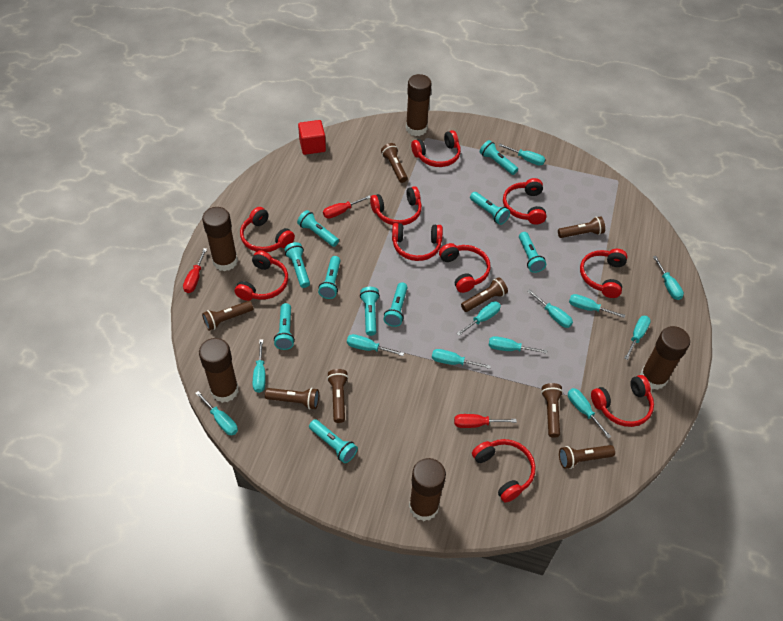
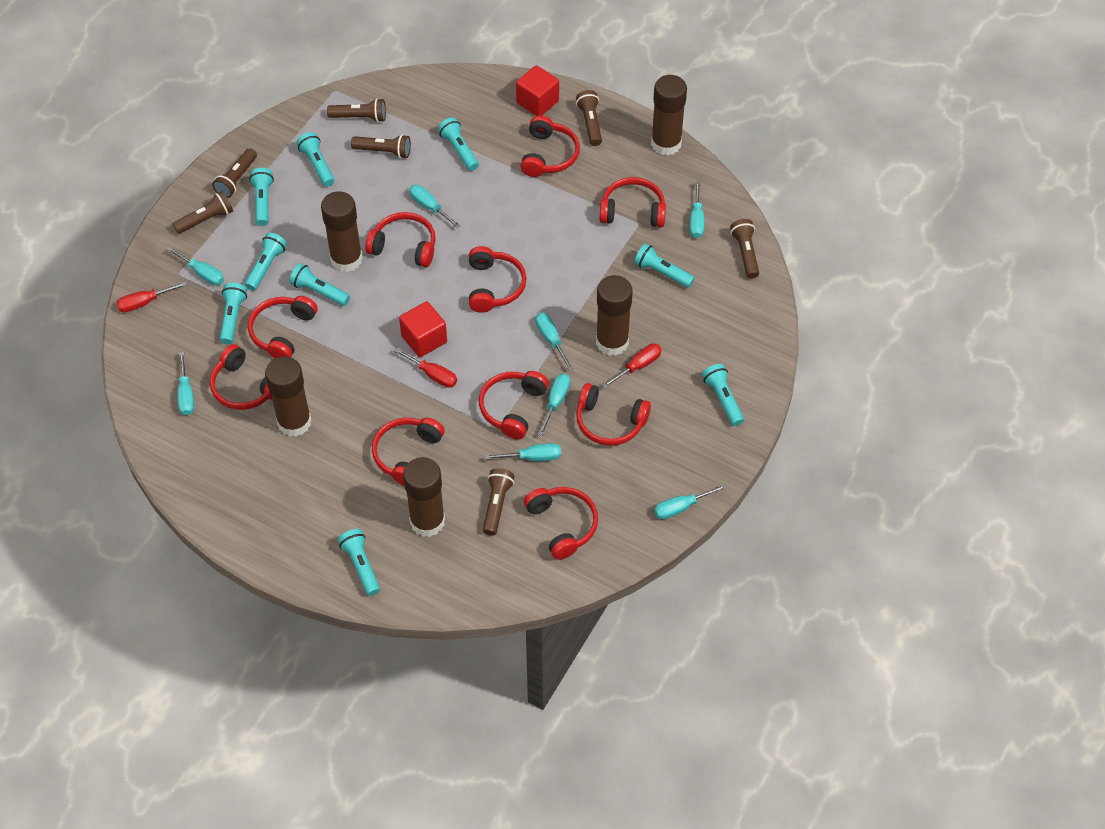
brown flashlight: 8 -> 7
red cube: 1 -> 2
turquoise flashlight: 10 -> 9
turquoise screwdriver: 12 -> 8

